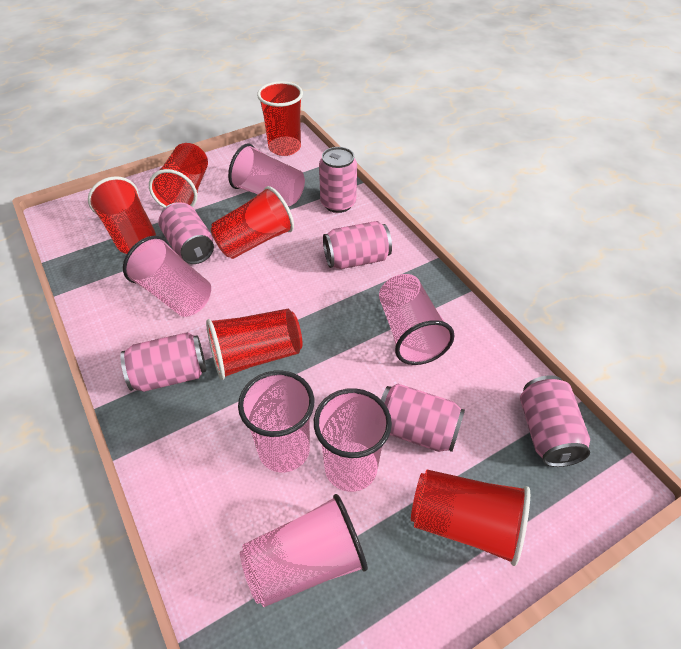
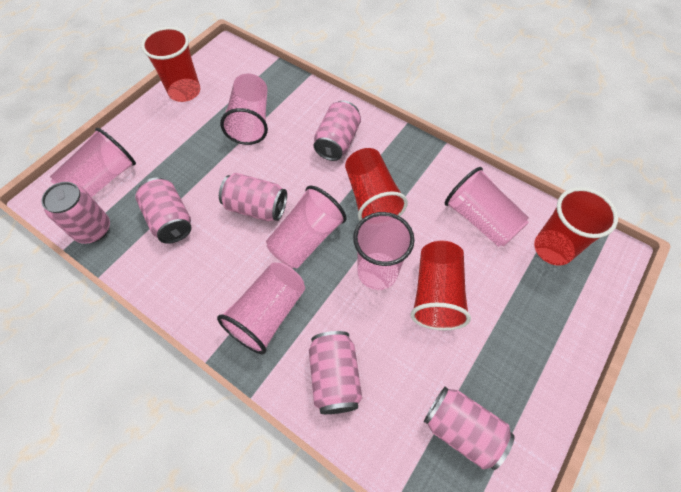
red cup: 6 -> 4

